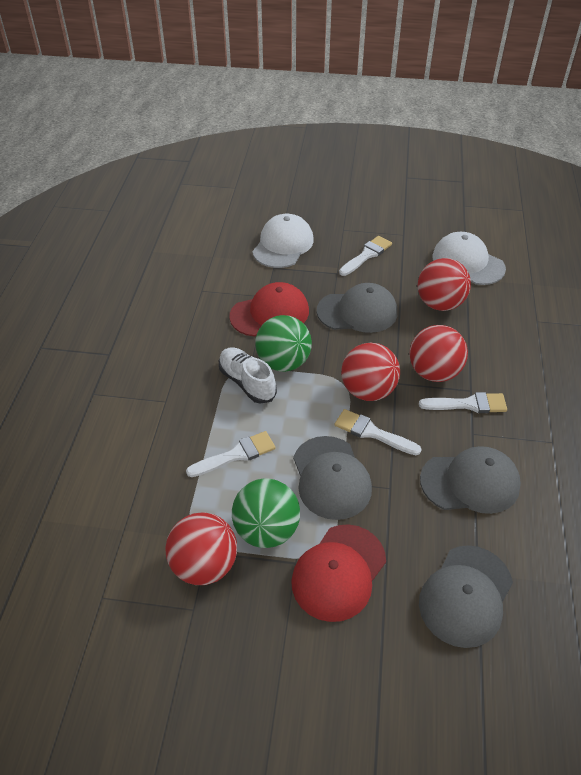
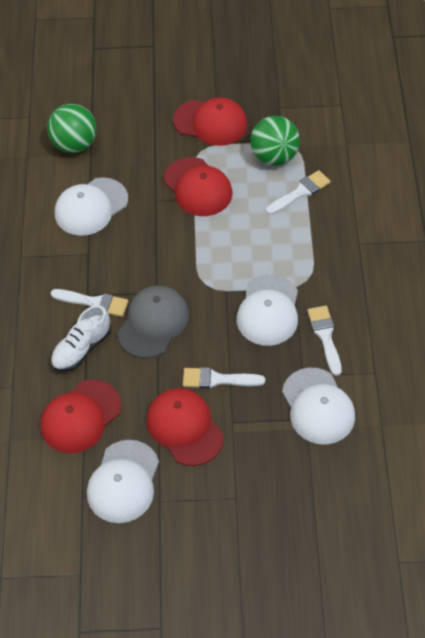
grey cap: 4 -> 1
red ball: 4 -> 0
red cap: 2 -> 4
white cap: 2 -> 4

